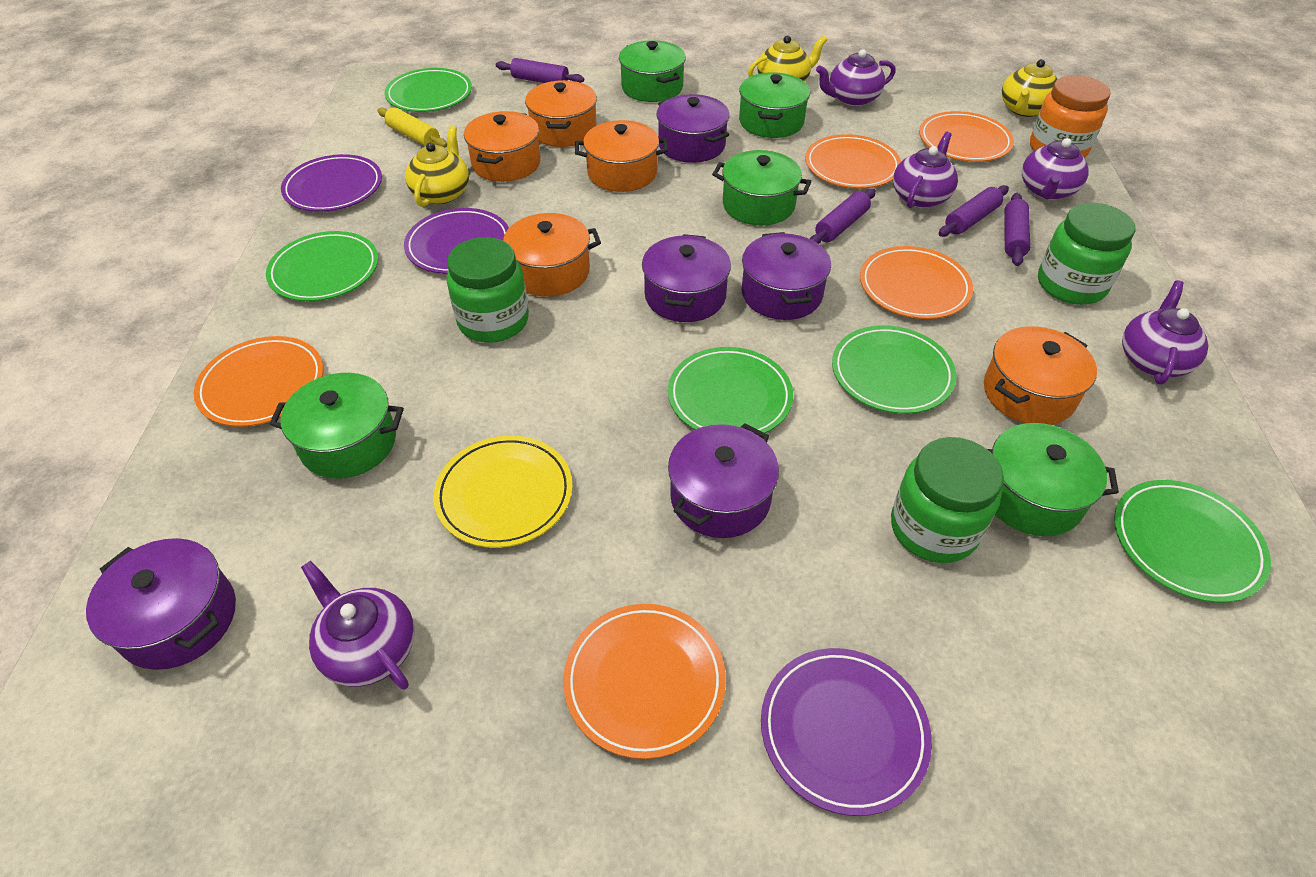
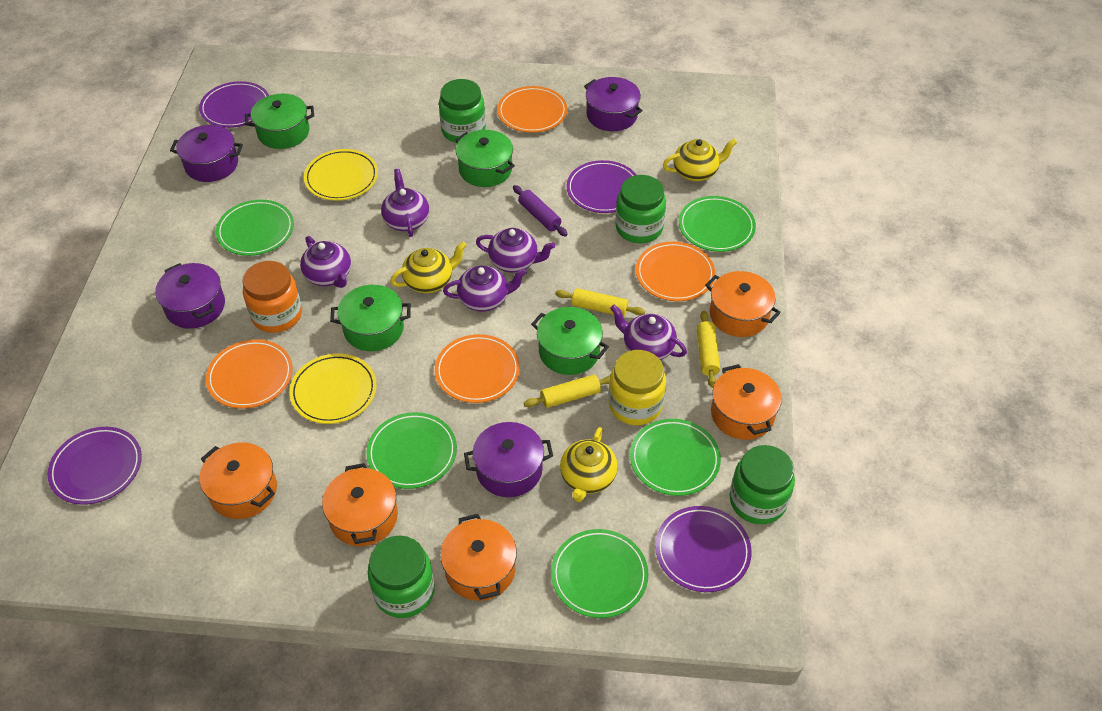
green jar: 3 -> 4
green pot: 5 -> 4
orange plate: 5 -> 4
purple plate: 3 -> 4
purple pot: 5 -> 4
purple rolling pin: 4 -> 1
yellow jar: 0 -> 1
yellow plate: 1 -> 2
yellow rolling pin: 1 -> 3

